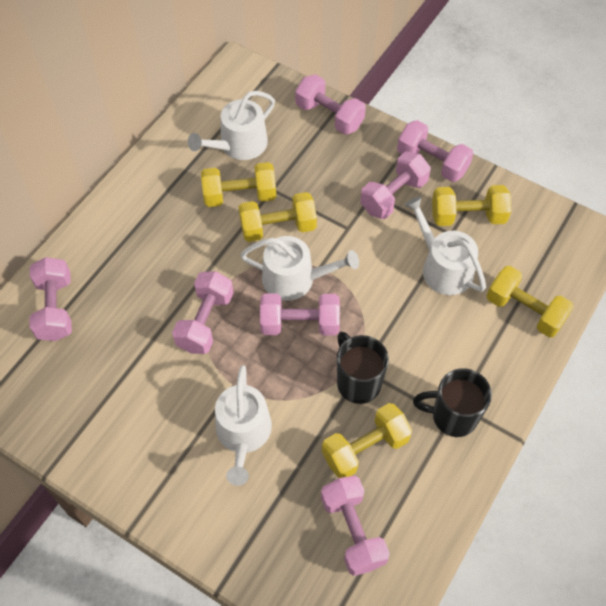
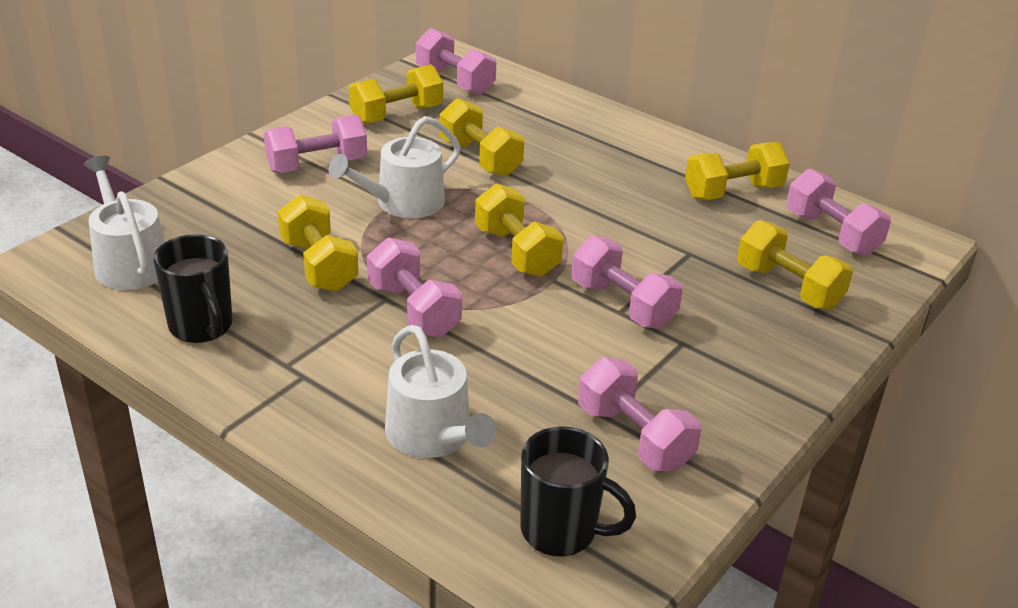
pink dumbbell: 7 -> 6
white watering can: 4 -> 3
yellow dumbbell: 5 -> 6

